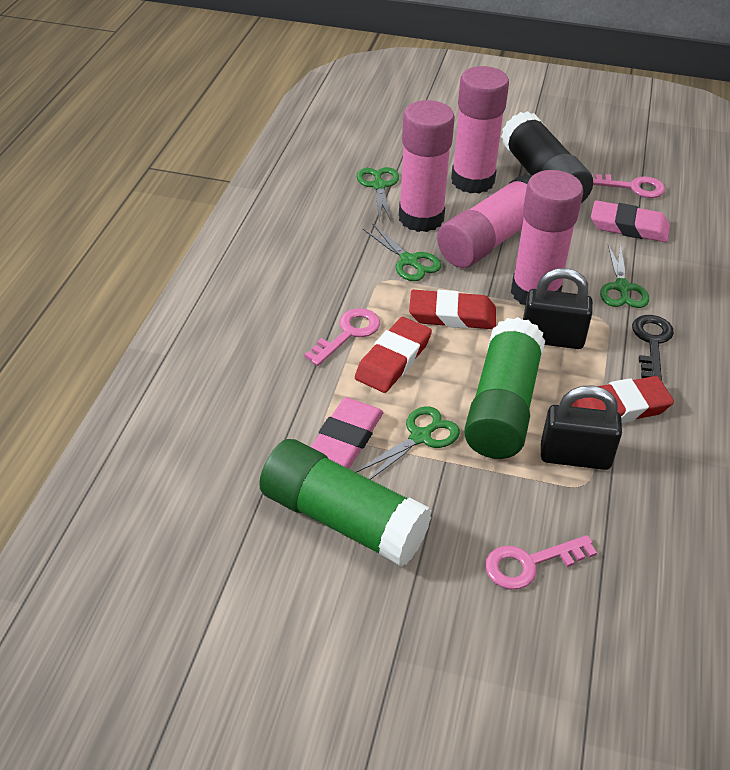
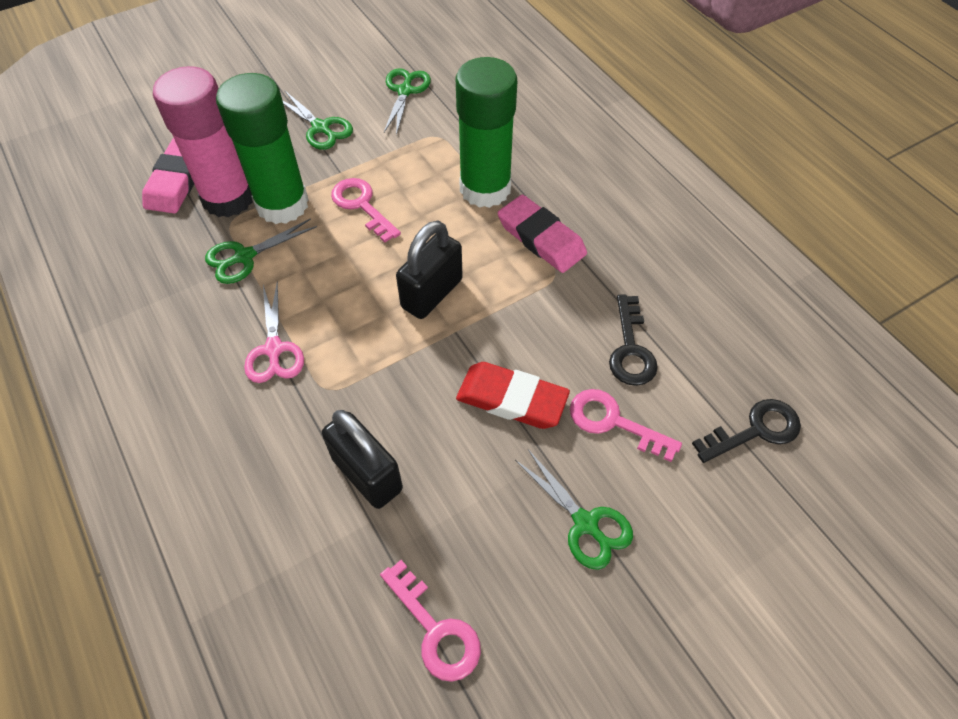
black glue stick: 1 -> 0
black key: 1 -> 2
pink glue stick: 4 -> 1
pink scissors: 0 -> 1
red eraser: 3 -> 1

